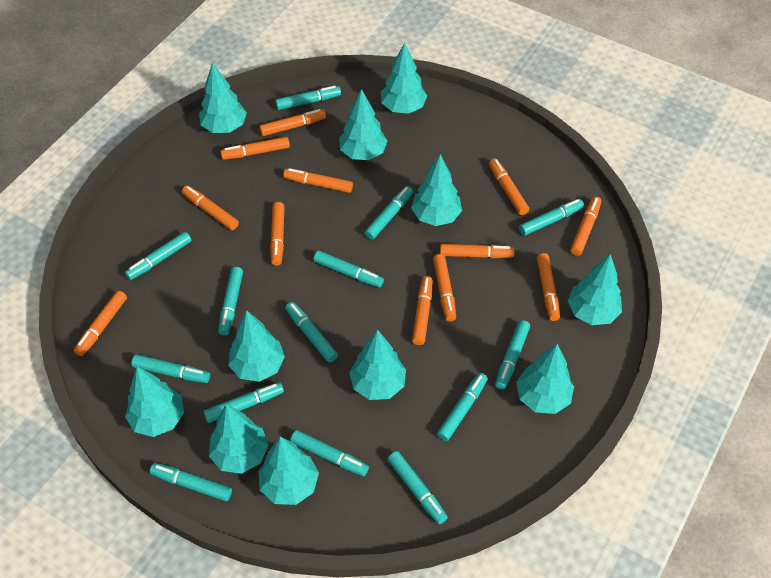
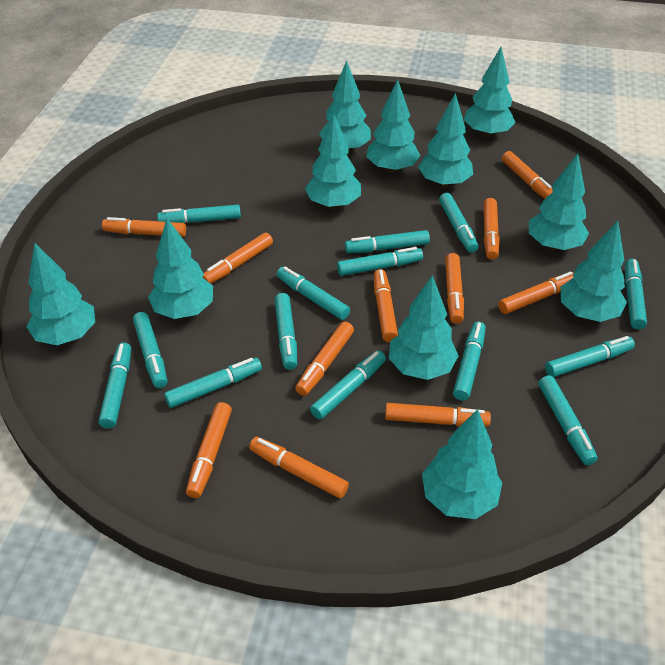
orange marker: 12 -> 11

